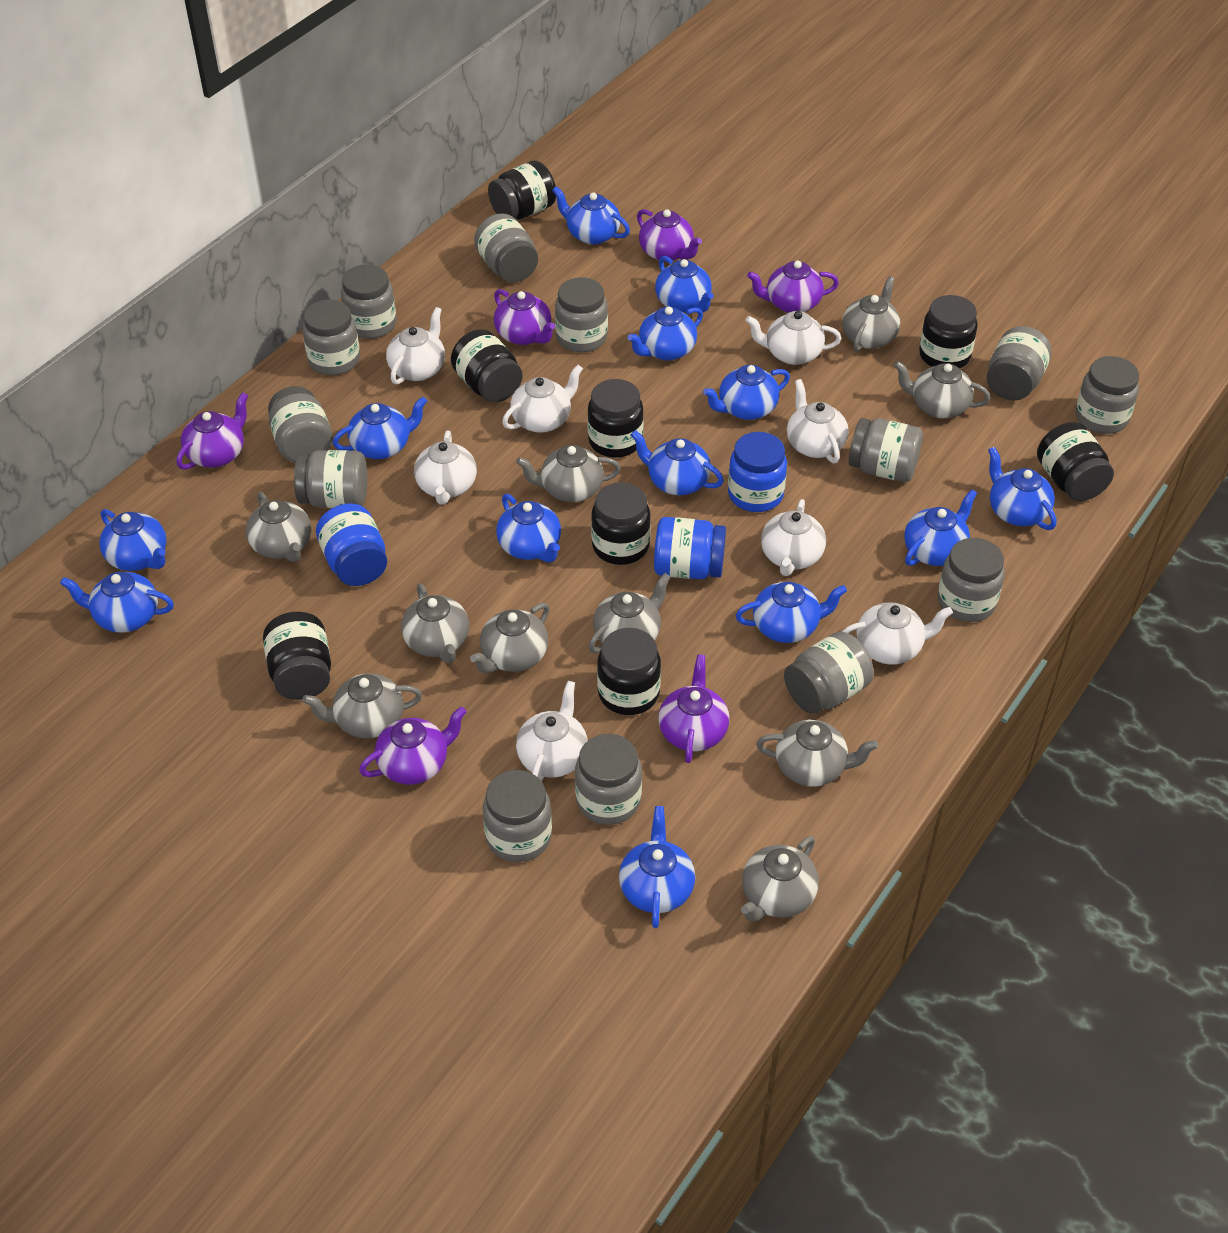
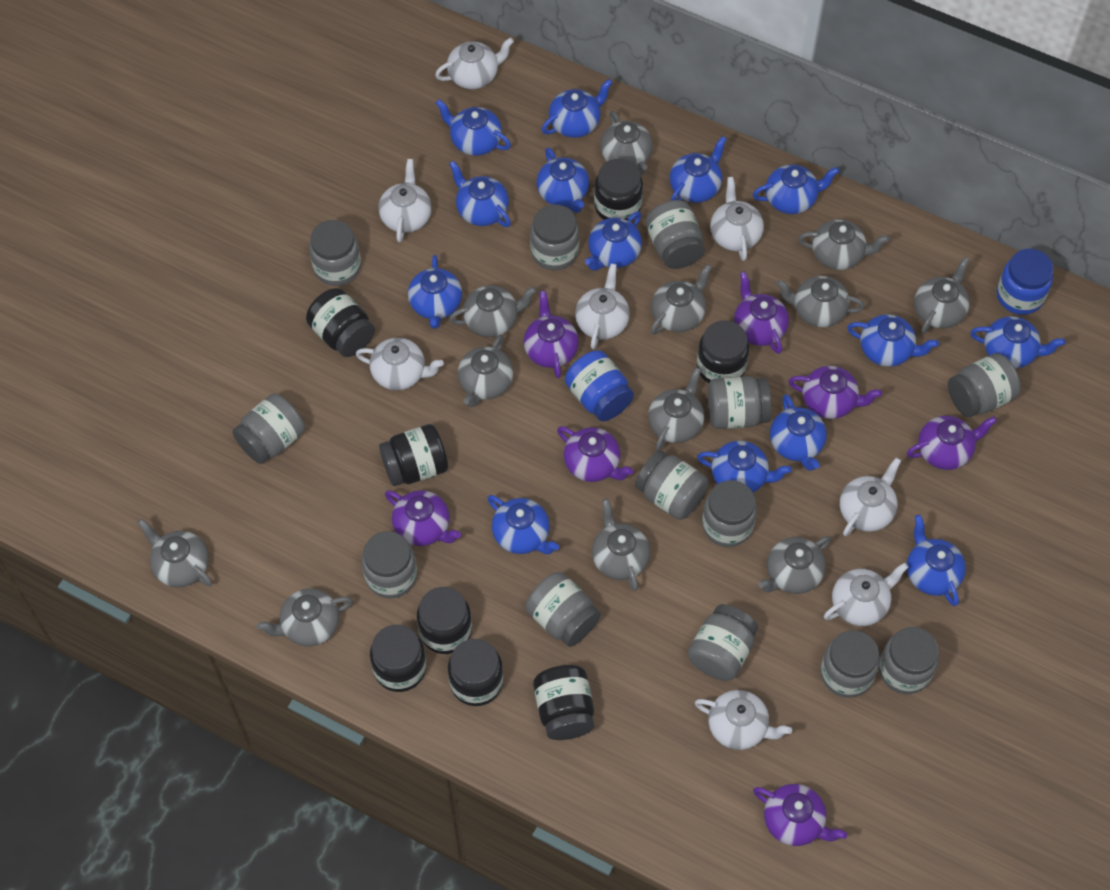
blue jar: 3 -> 2
blue teapot: 13 -> 14
grey teapot: 10 -> 12
purple teapot: 6 -> 7

